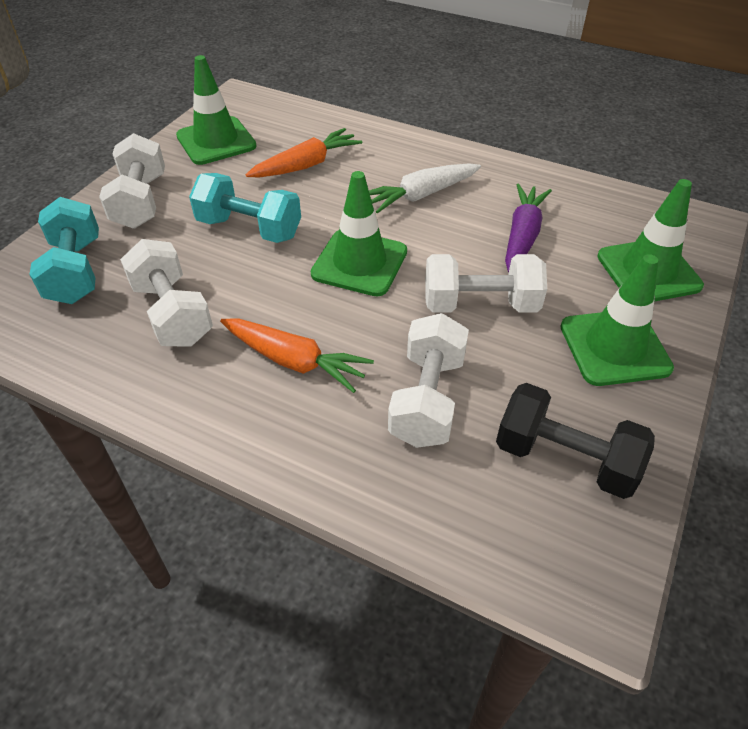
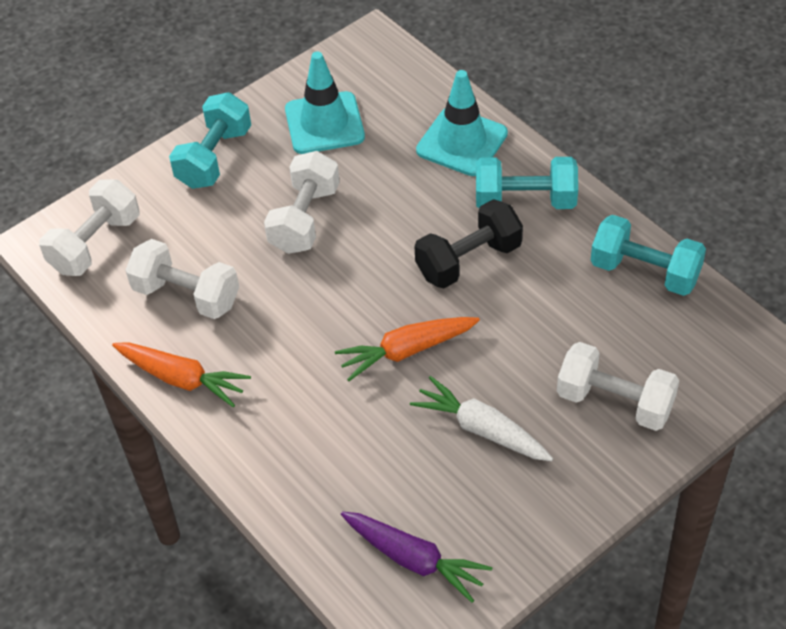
green traffic cone: 4 -> 0
turquoise dumbbell: 2 -> 3
turquoise traffic cone: 0 -> 2

